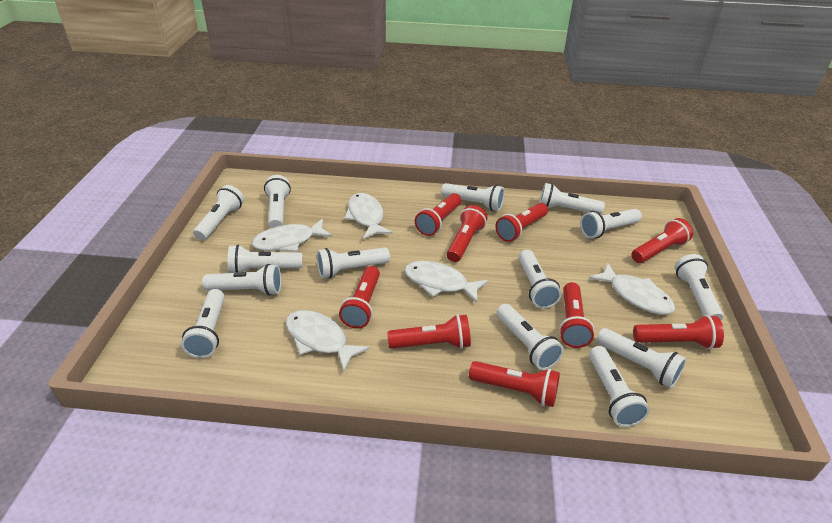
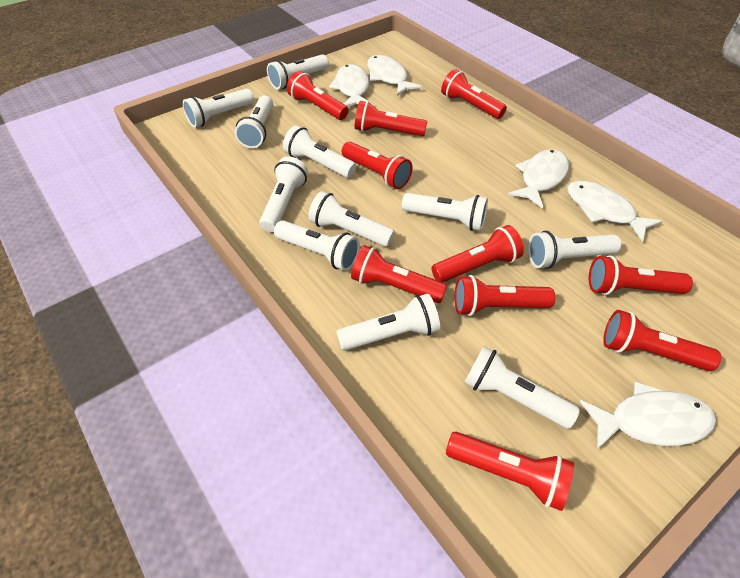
red flashlight: 9 -> 10
white flashlight: 14 -> 11

